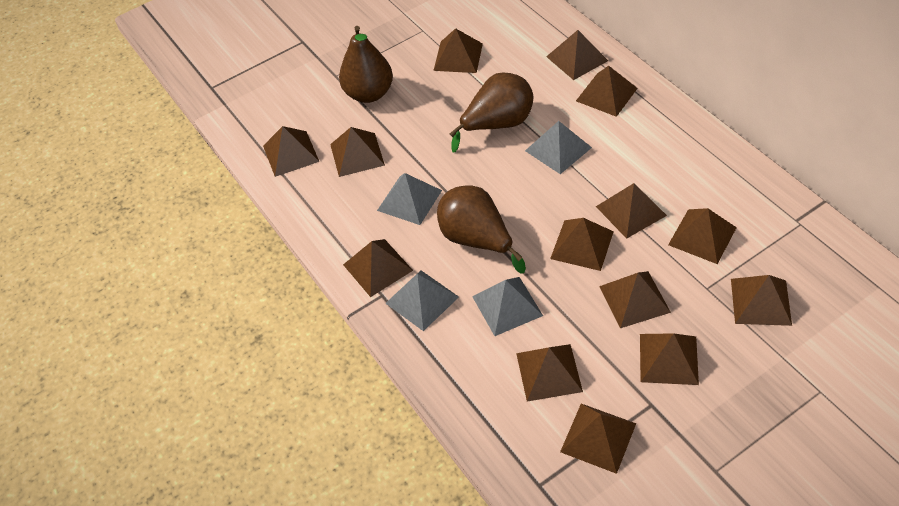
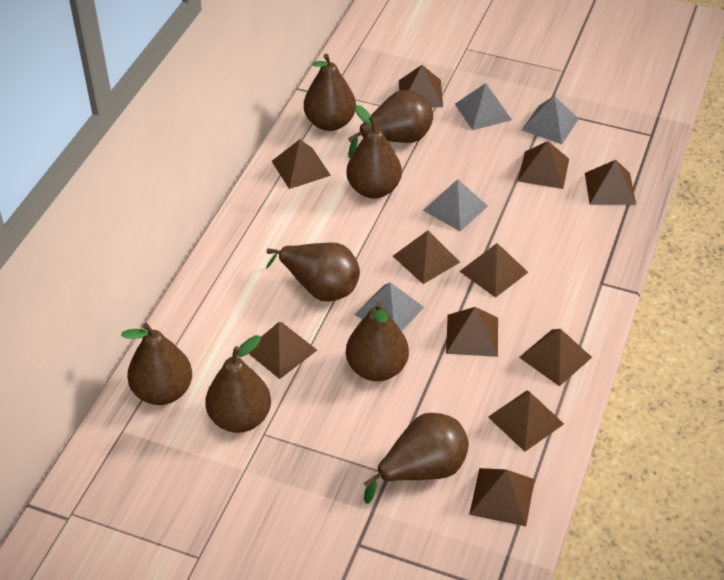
brown pear: 3 -> 8
brown pyramid: 14 -> 11

